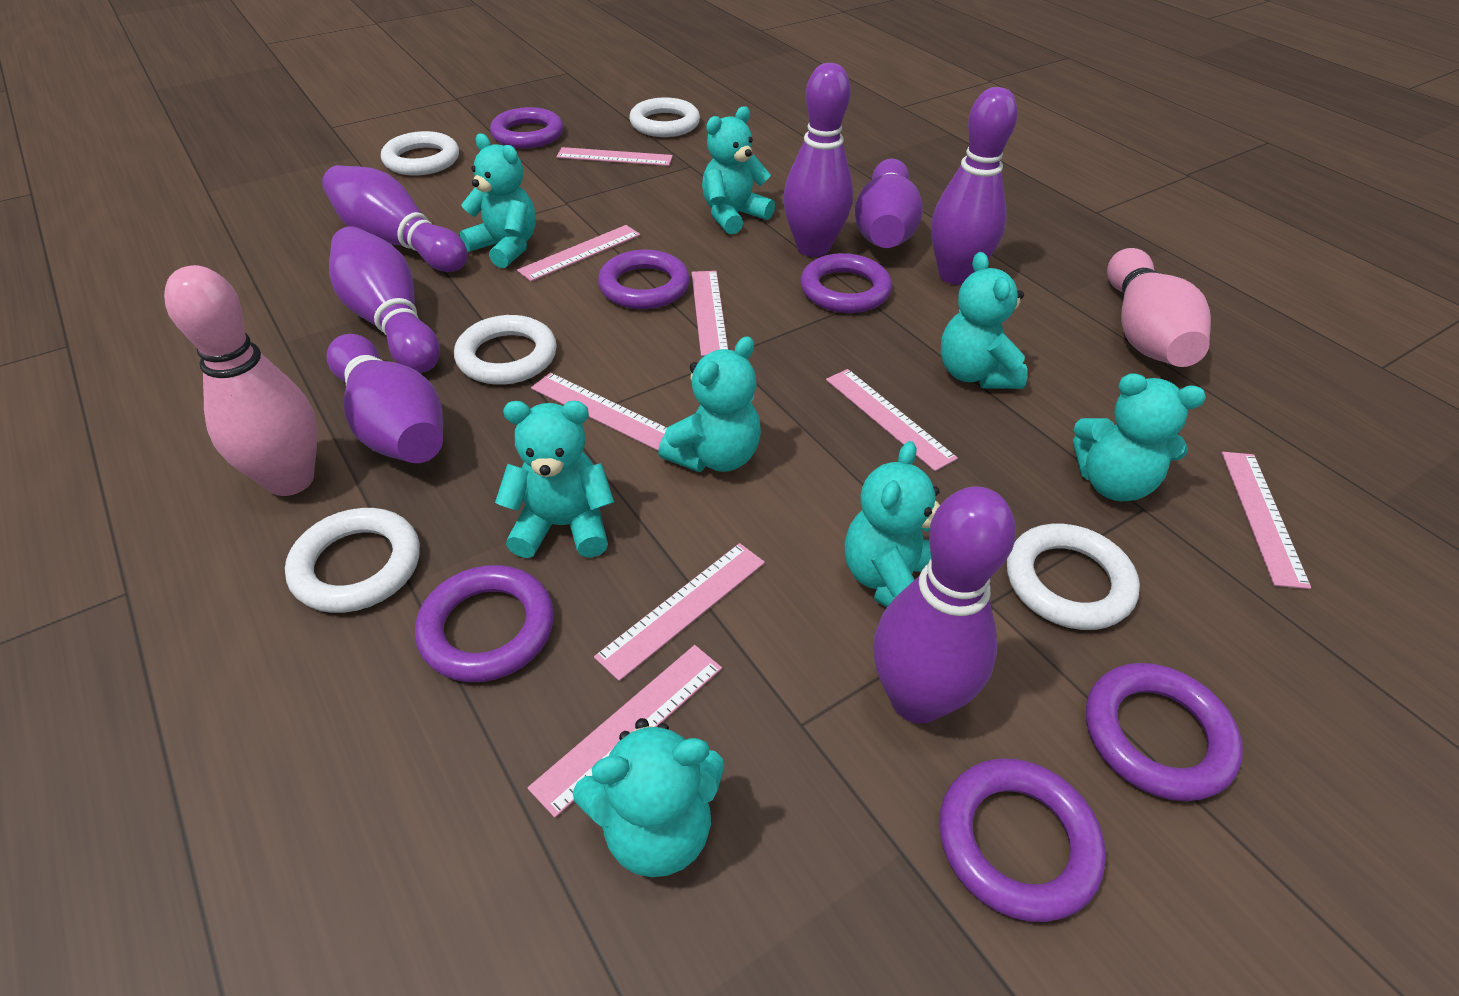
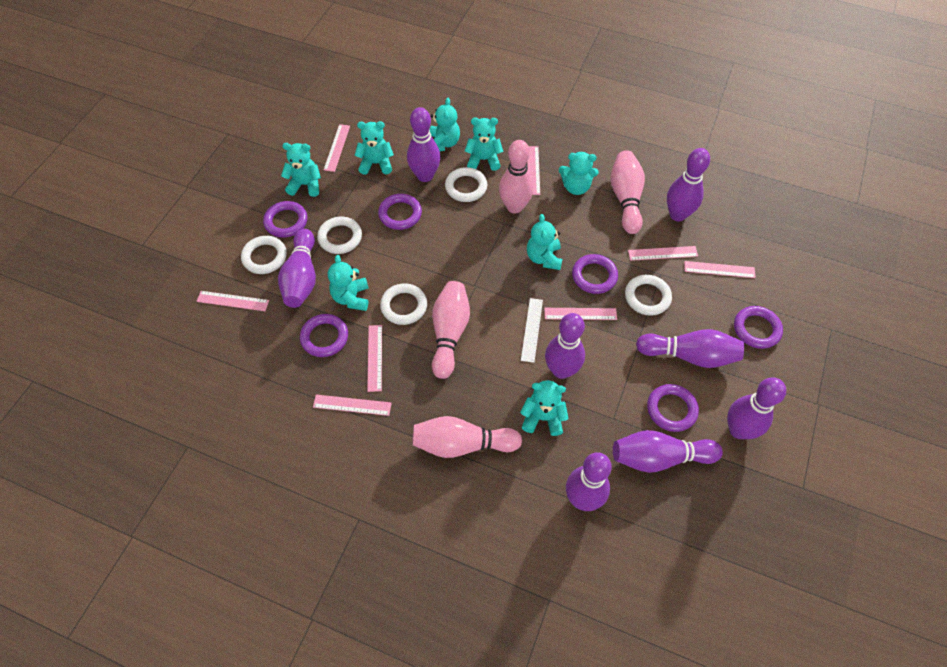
pink bowling pin: 2 -> 4
purple bowling pin: 7 -> 8
white ruler: 0 -> 1

